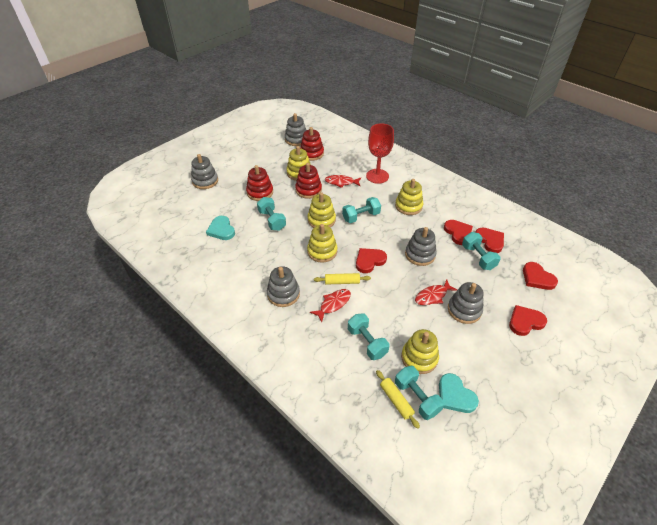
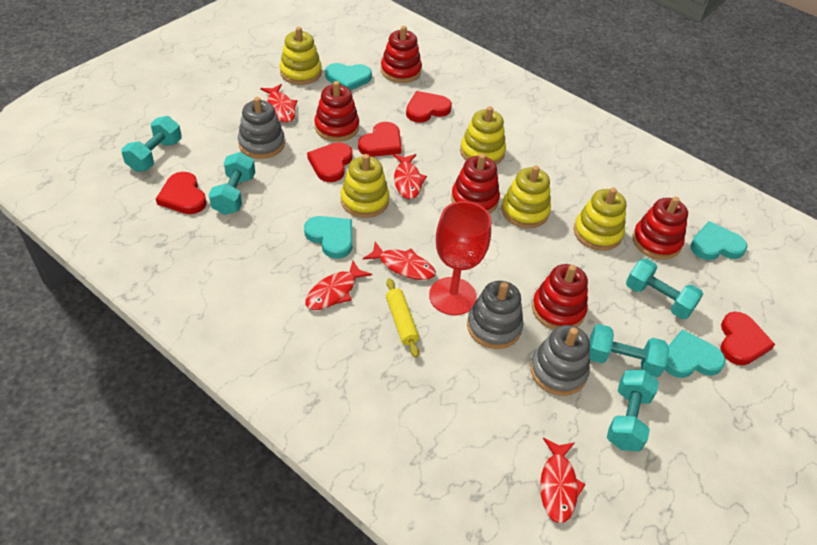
grey stacking toy: 5 -> 3
red fish: 3 -> 5
red stacking toy: 3 -> 5
turquoise heart: 2 -> 4
yellow rolling pin: 2 -> 1

